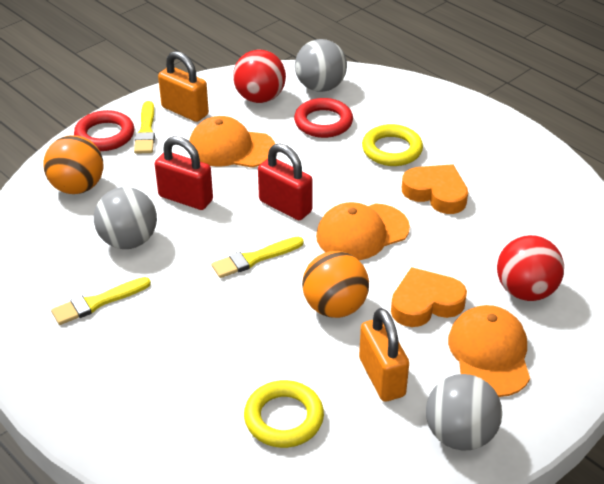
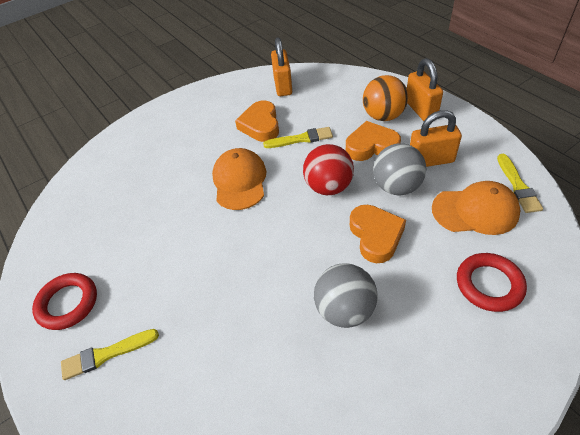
grey ball: 3 -> 2
orange ball: 2 -> 1
orange cap: 3 -> 2
orange heart: 2 -> 3
orange padlock: 2 -> 3
red ball: 2 -> 1
red padlock: 2 -> 0
yellow ring: 2 -> 0

